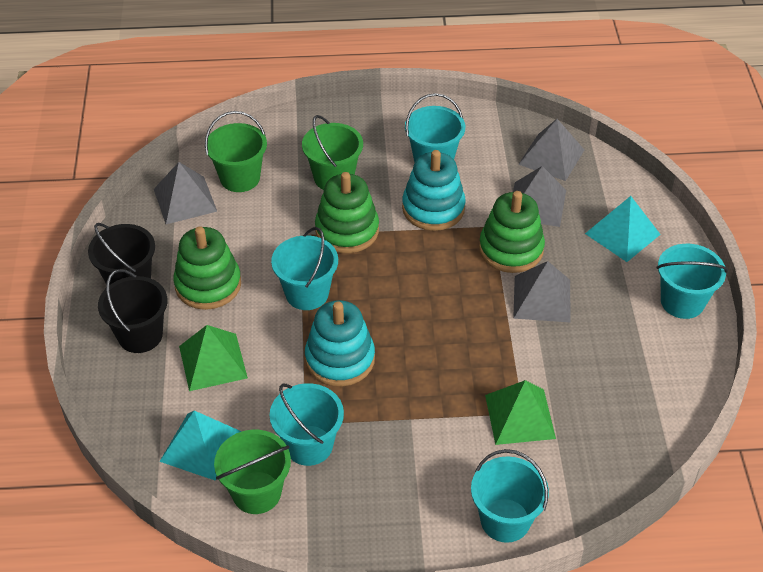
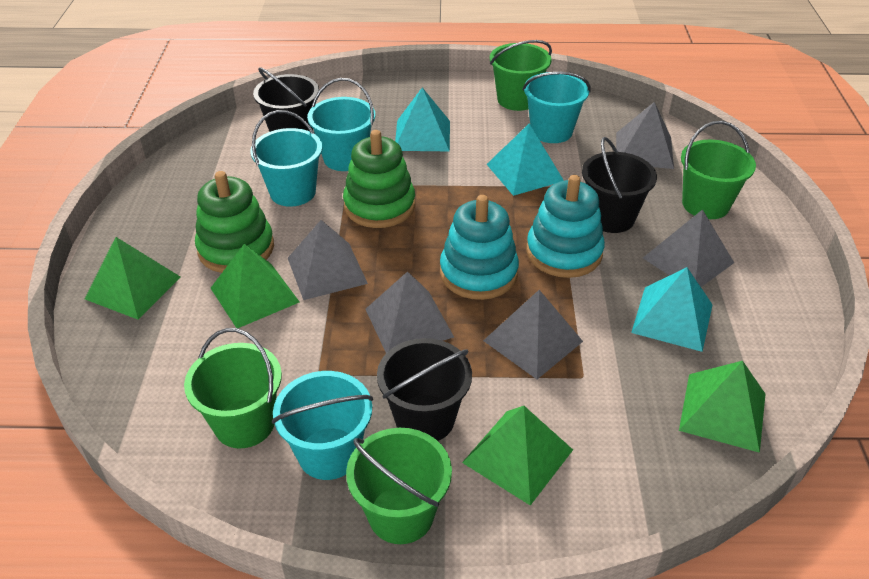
black bucket: 2 -> 3
green bucket: 3 -> 4
green pyramid: 2 -> 4
green stacking toy: 3 -> 2
grey pyramid: 4 -> 5
turquoise bucket: 5 -> 4
turquoise pyramid: 2 -> 3

